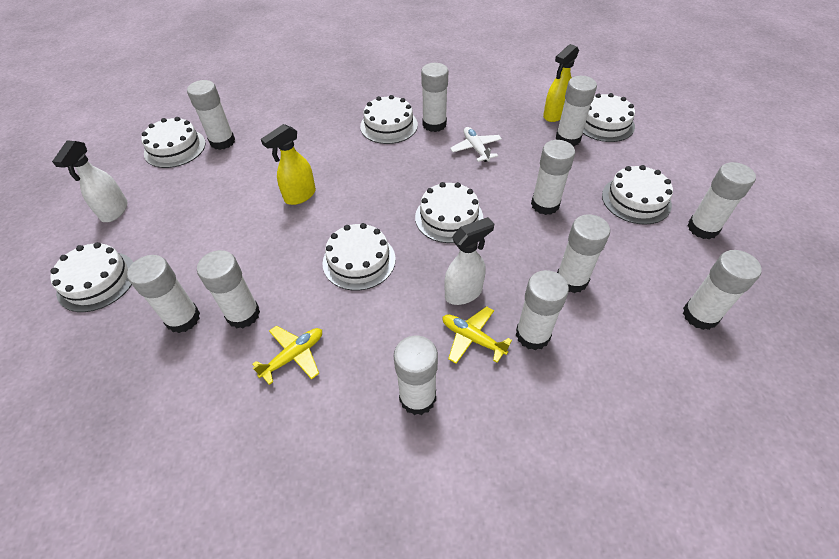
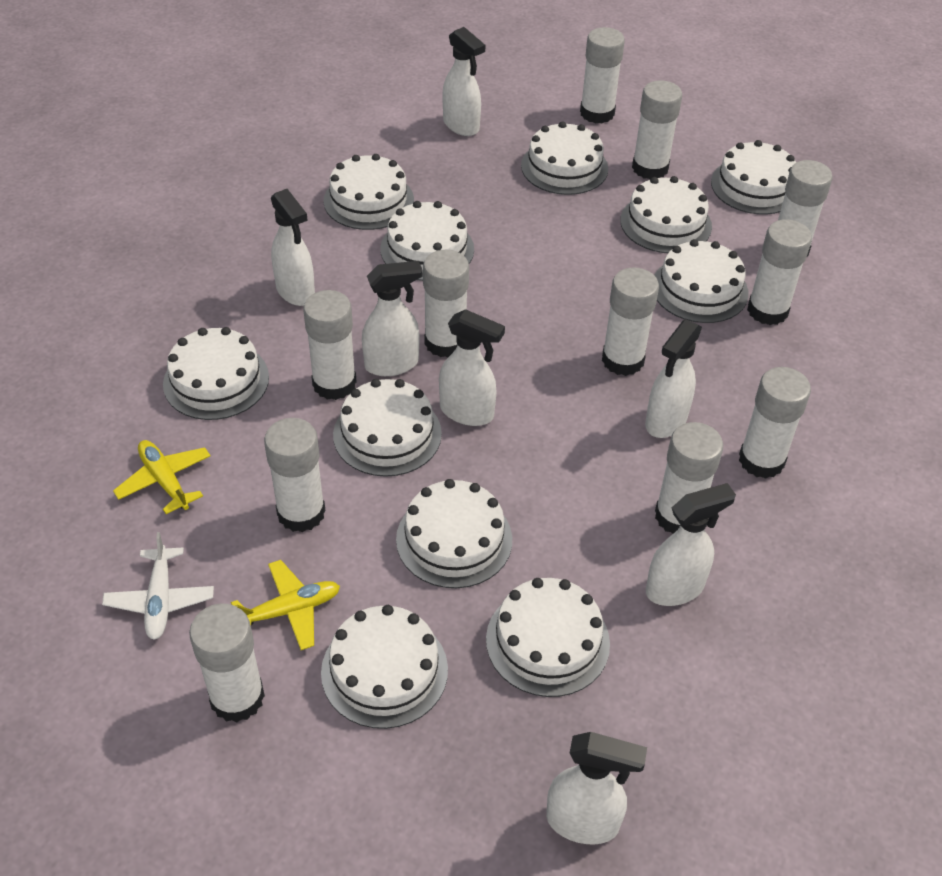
white cake: 7 -> 11
white spray bottle: 2 -> 7
yellow spray bottle: 2 -> 0

